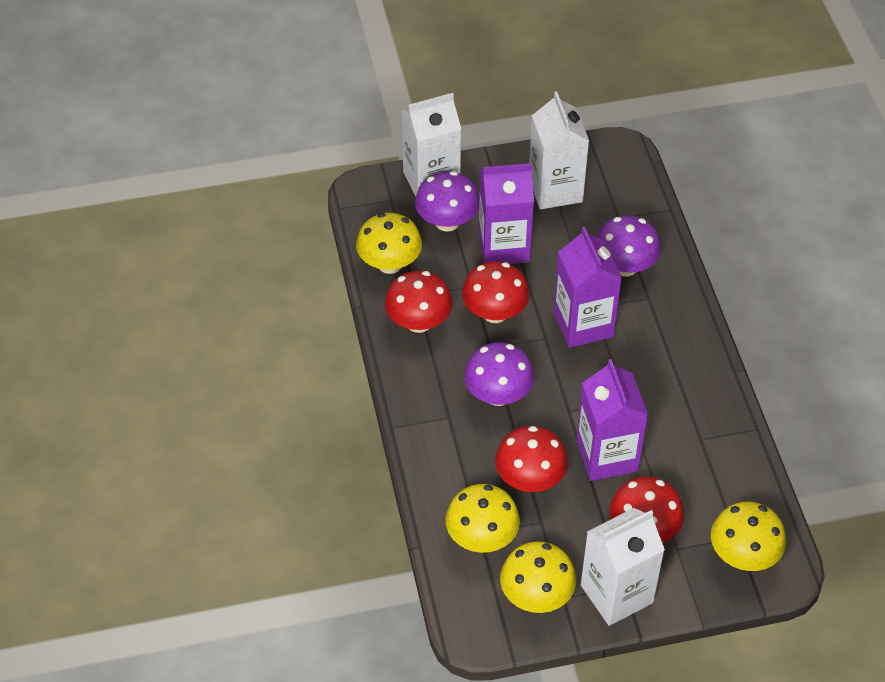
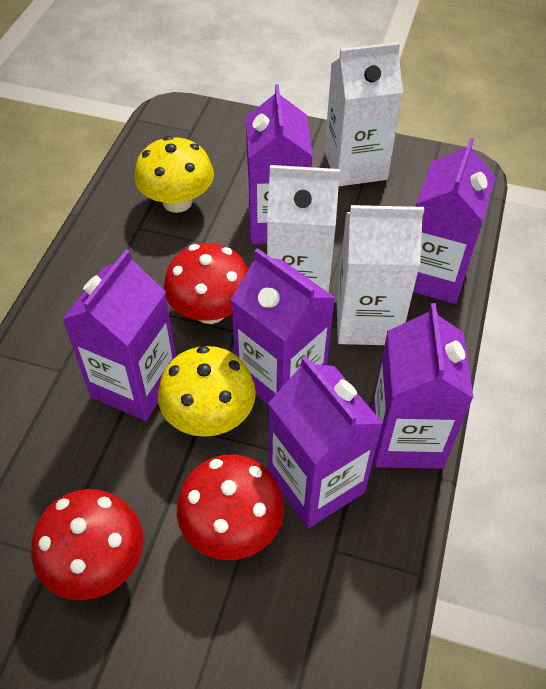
purple carton: 3 -> 6
purple mushroom: 3 -> 0
red mushroom: 4 -> 3
yellow mushroom: 4 -> 2

